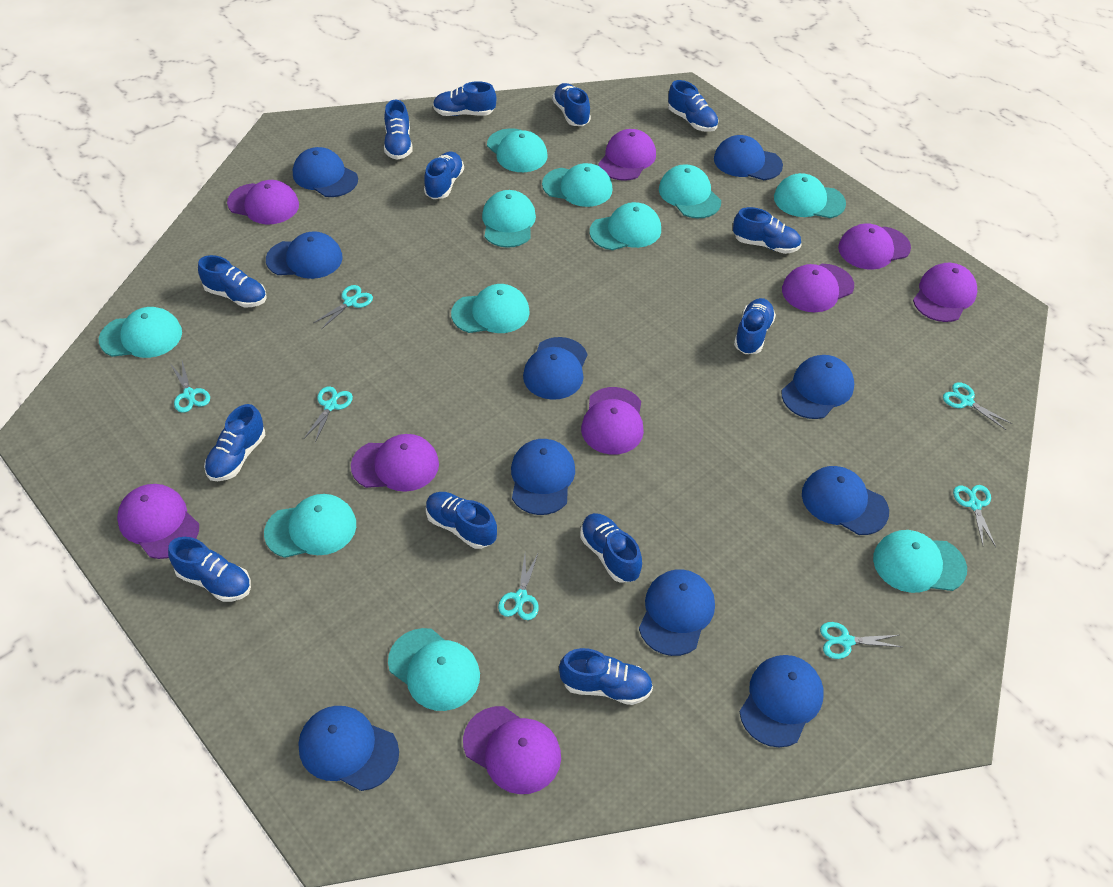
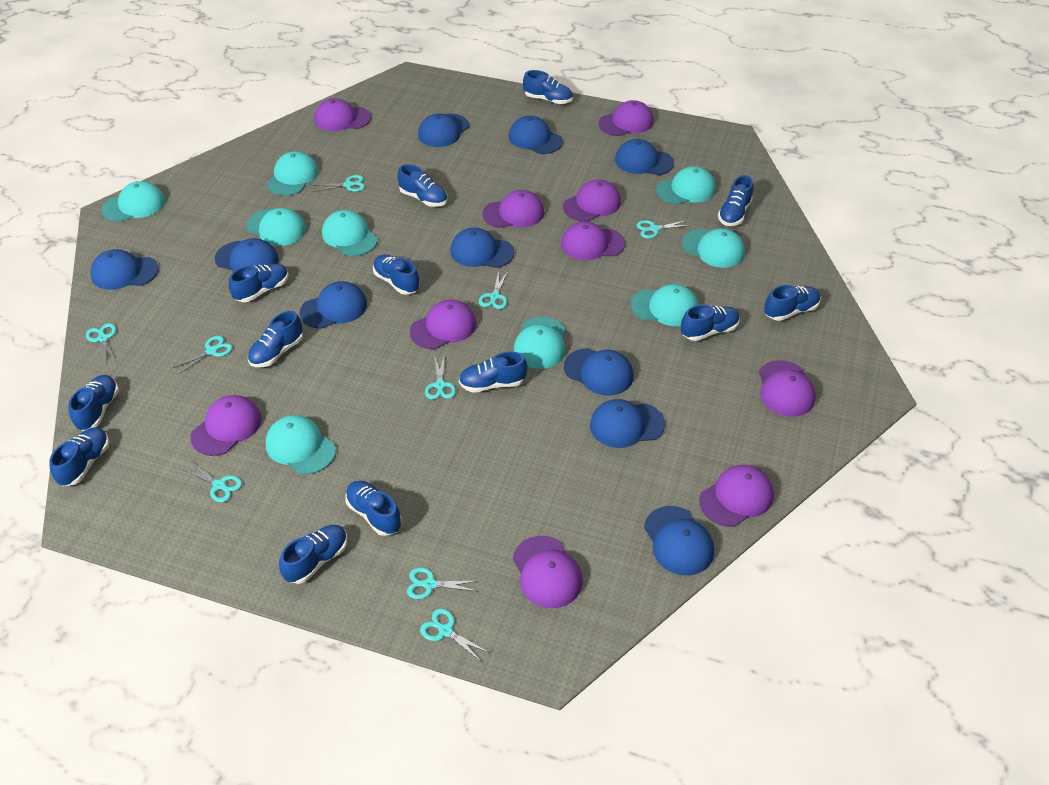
purple cap: 9 -> 10
turquoise cap: 11 -> 9
turquoise scissors: 7 -> 9

